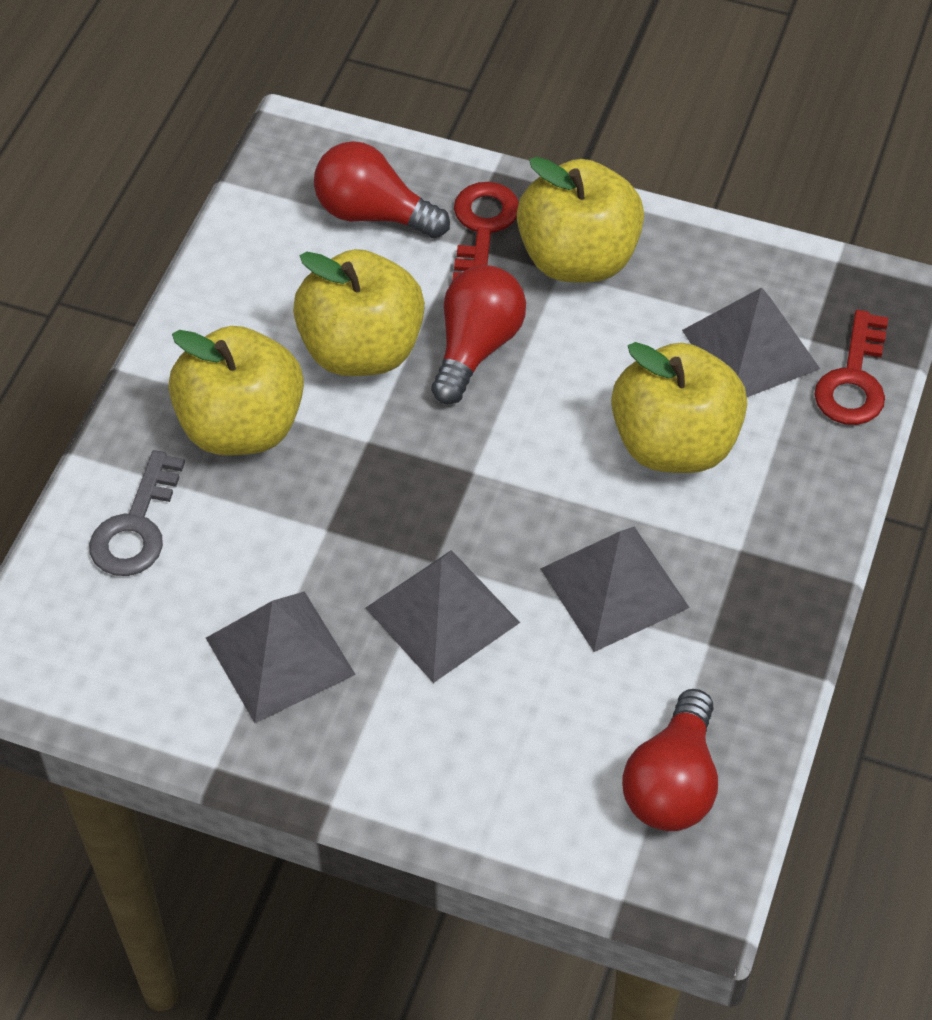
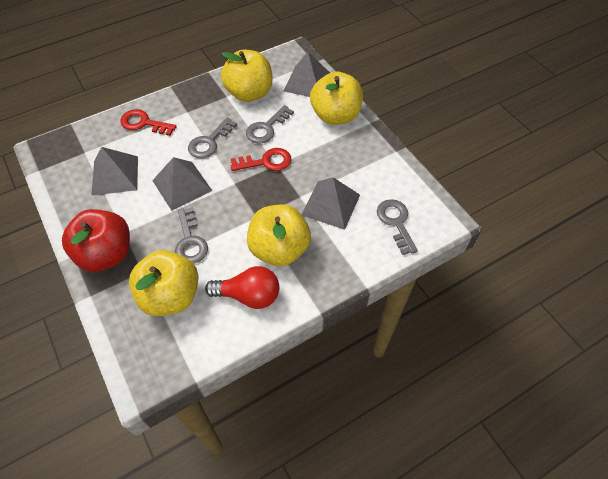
grey key: 1 -> 4
red apple: 0 -> 1
red light bulb: 3 -> 1

